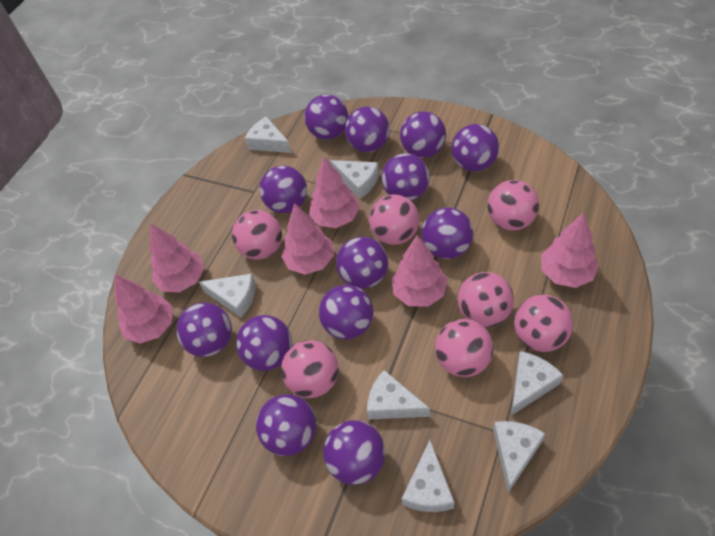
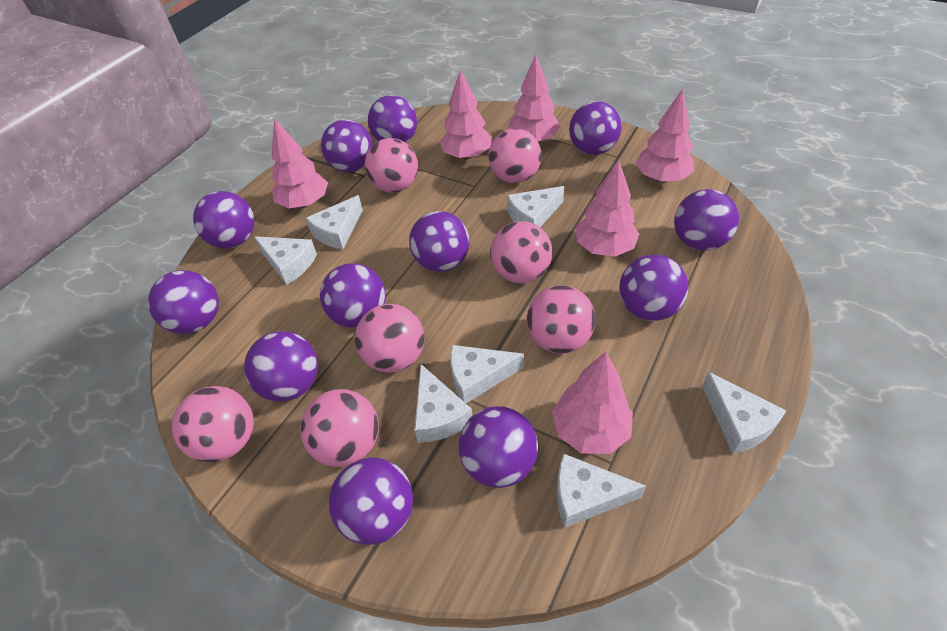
purple ball: 13 -> 12

